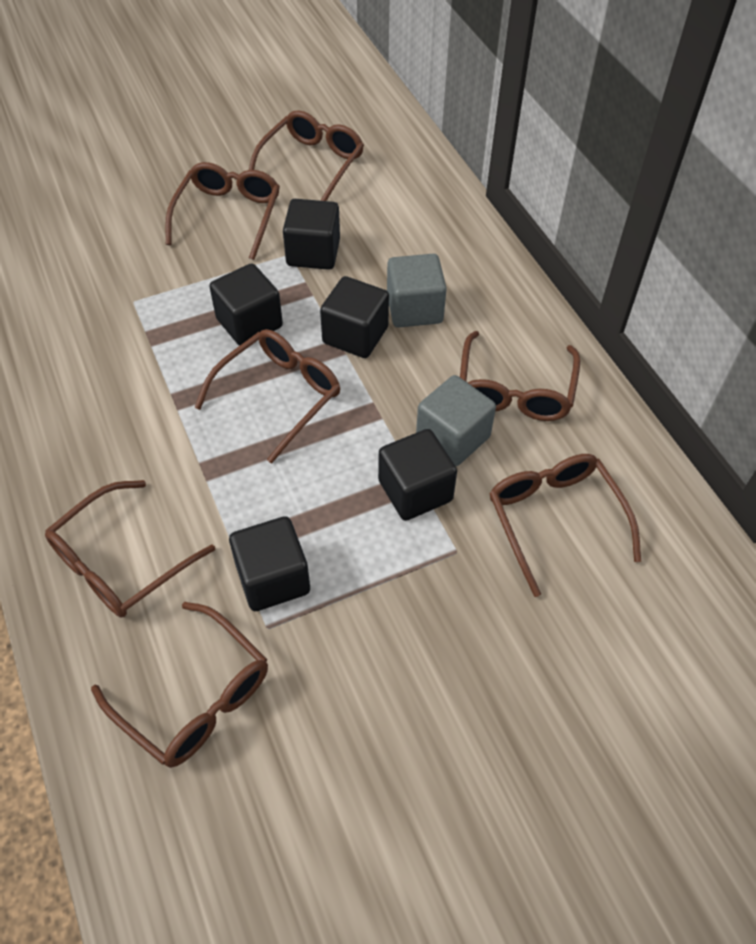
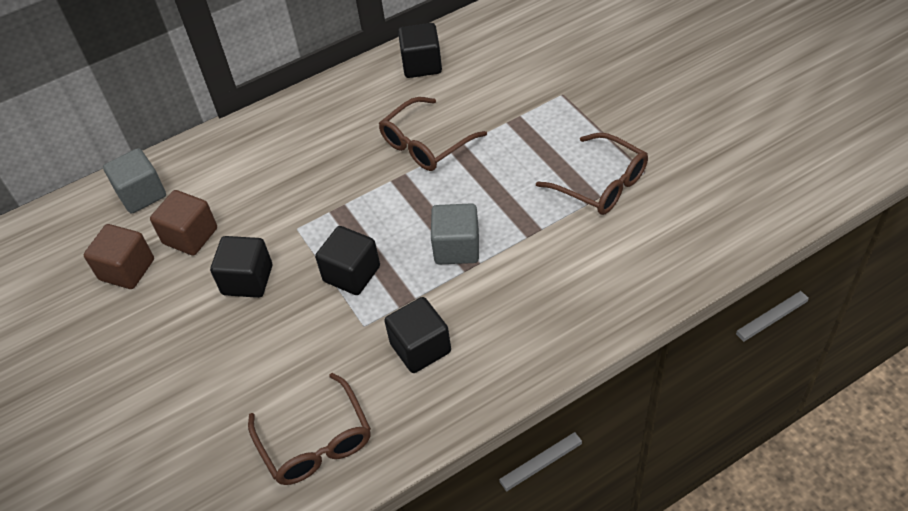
black cube: 5 -> 4
brown cube: 0 -> 2
brown glasses: 7 -> 3

